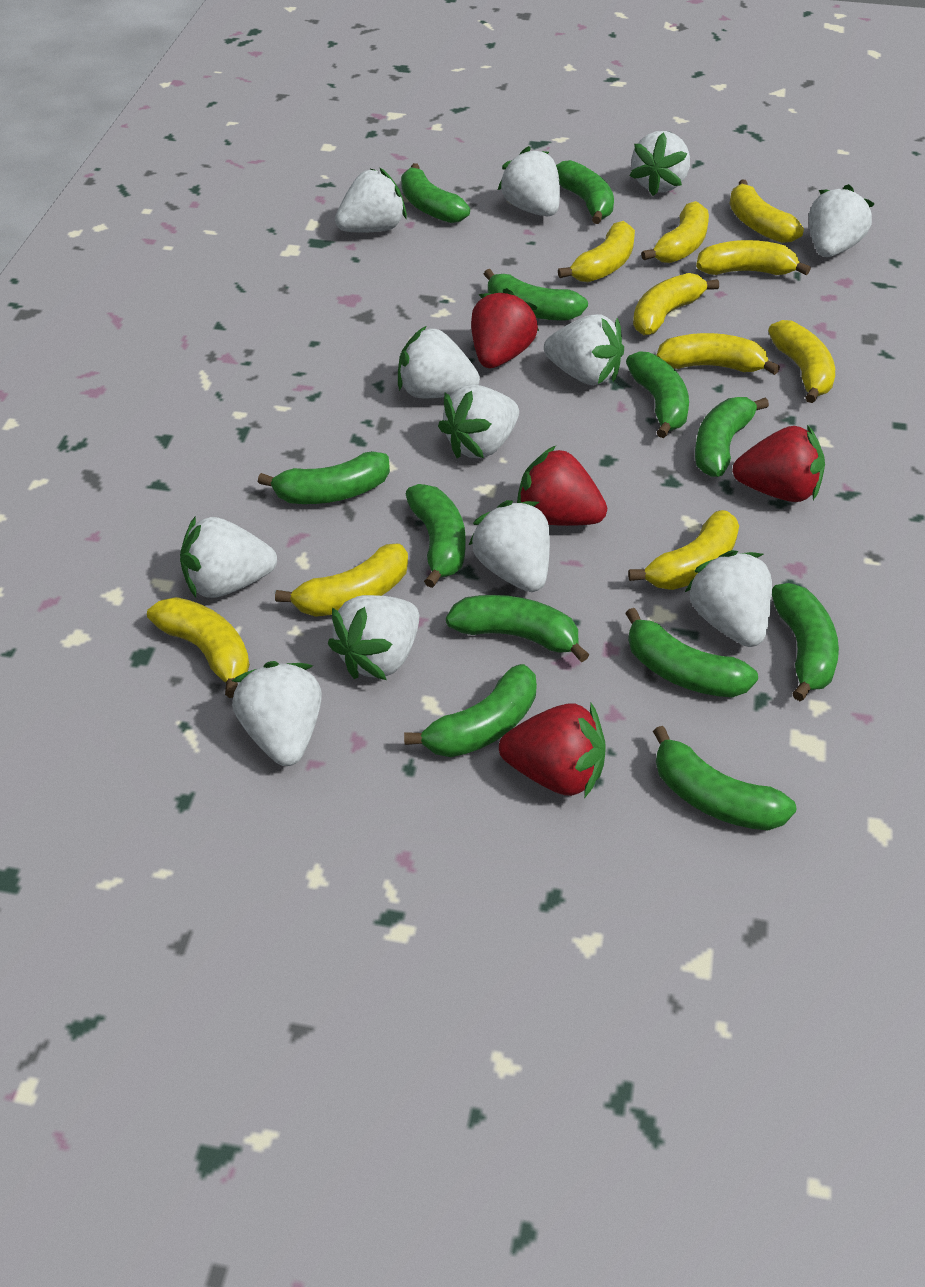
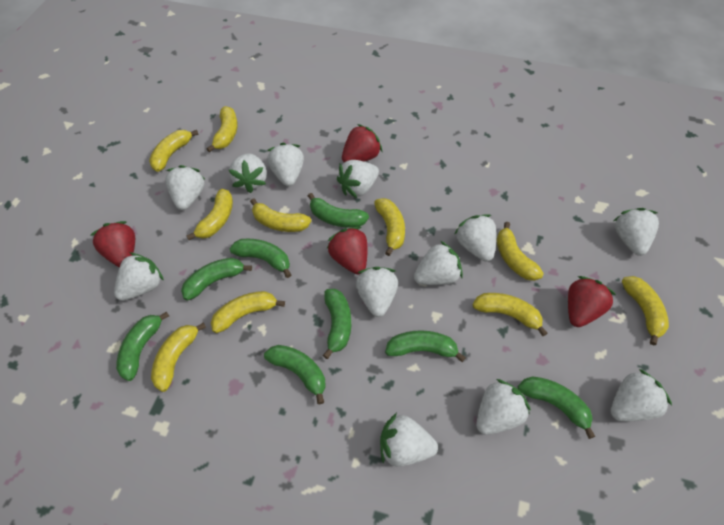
green banana: 12 -> 8

